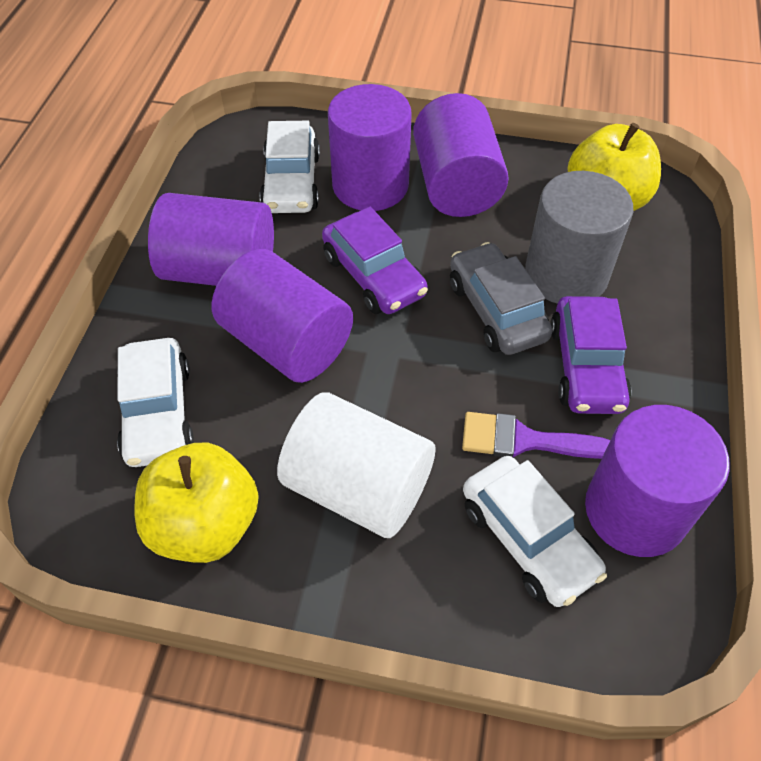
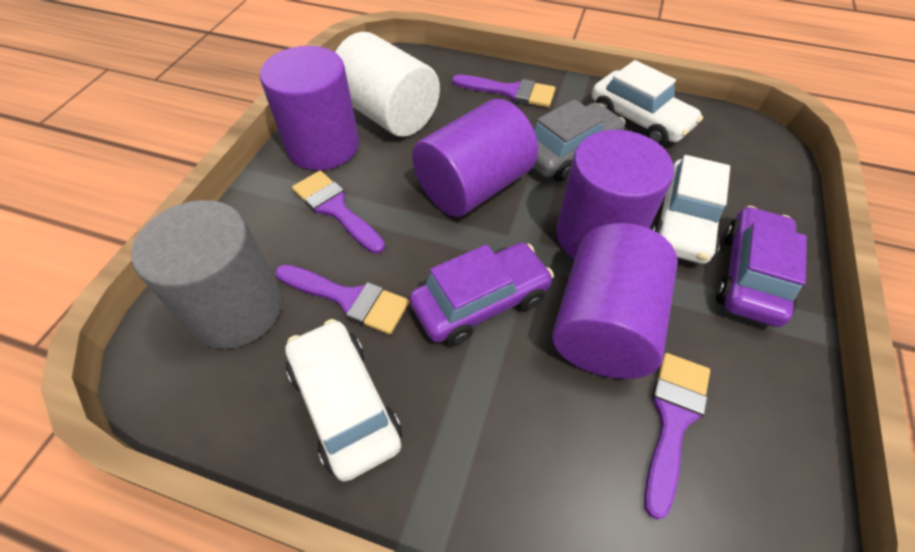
purple brush: 1 -> 4
purple cylinder: 5 -> 4
yellow apple: 2 -> 0

